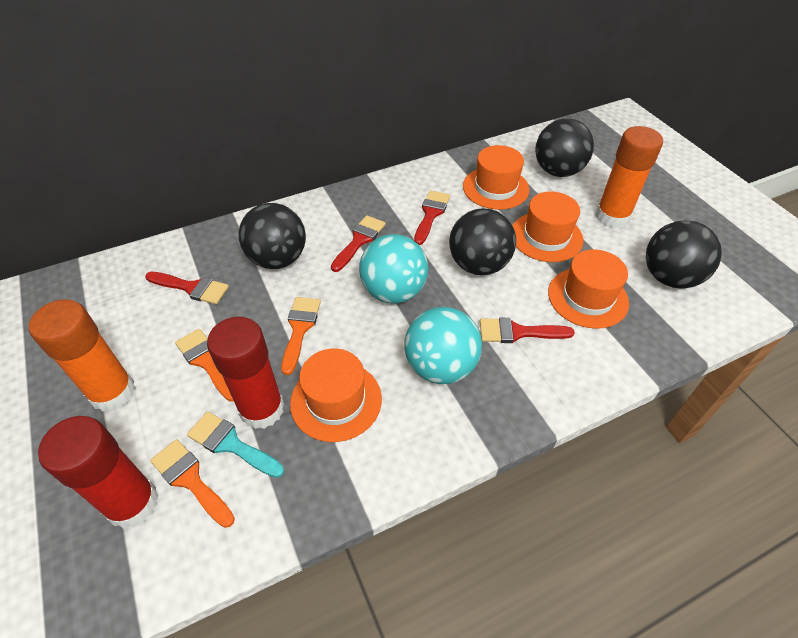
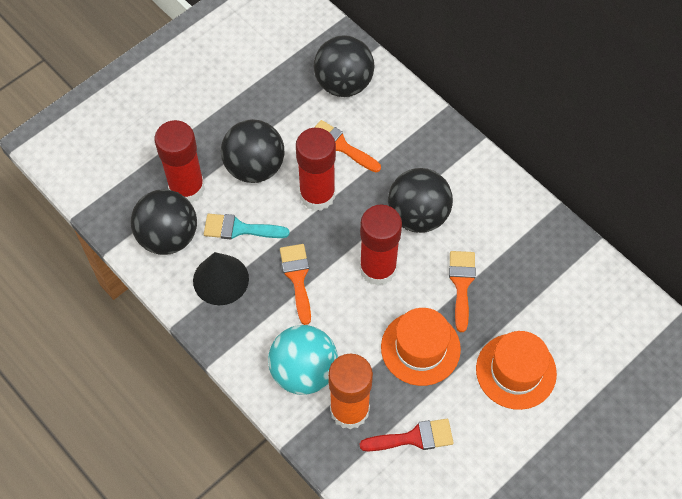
black cone: 0 -> 1
orange glue stick: 2 -> 1
orange hat: 4 -> 2
red brush: 4 -> 1
red glue stick: 2 -> 3
turquoise ball: 2 -> 1

